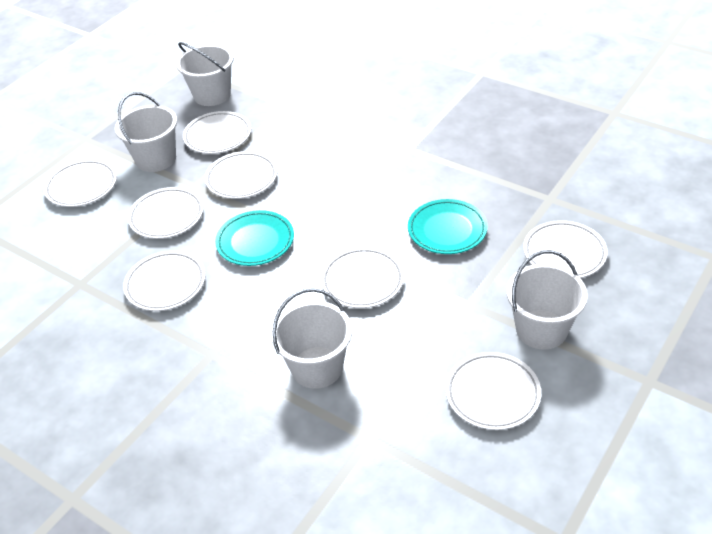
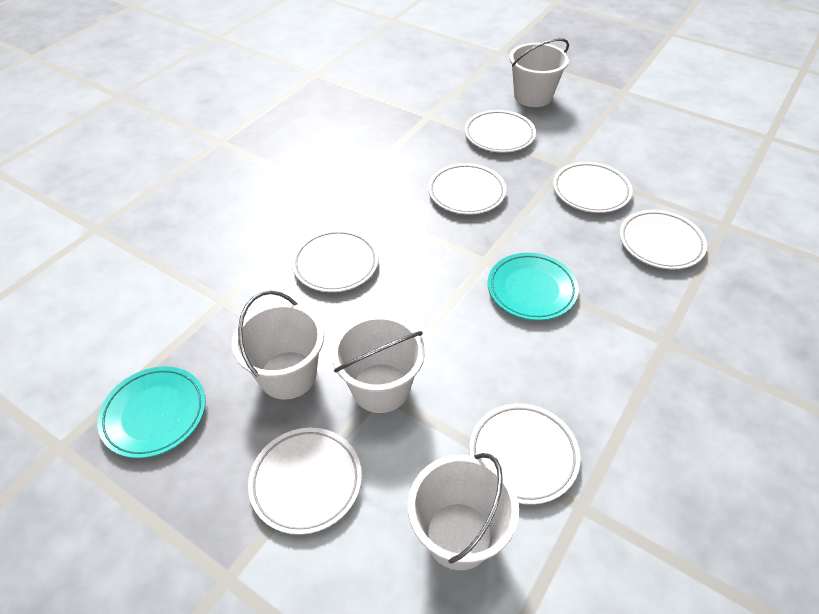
white plate: 8 -> 7

